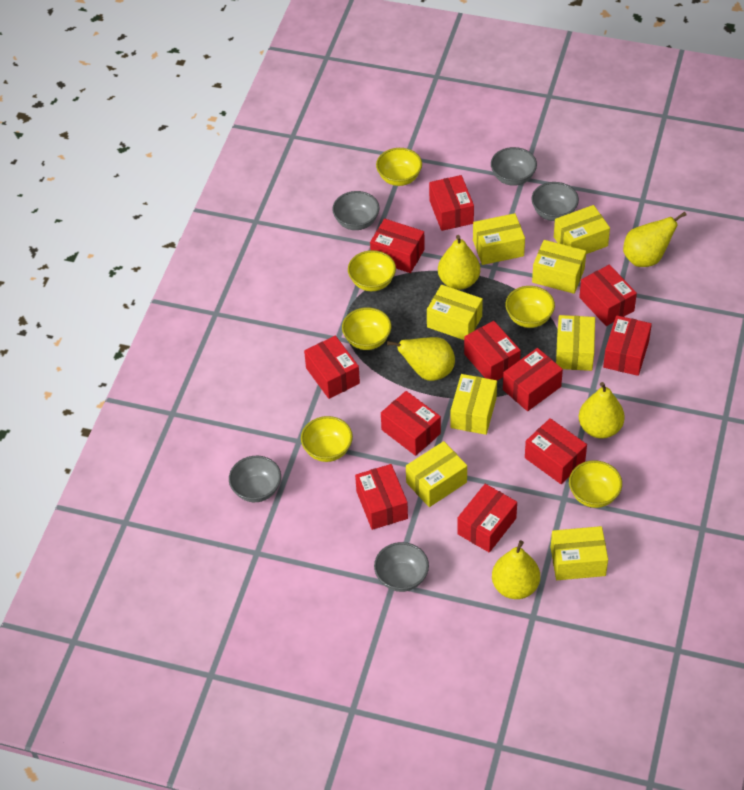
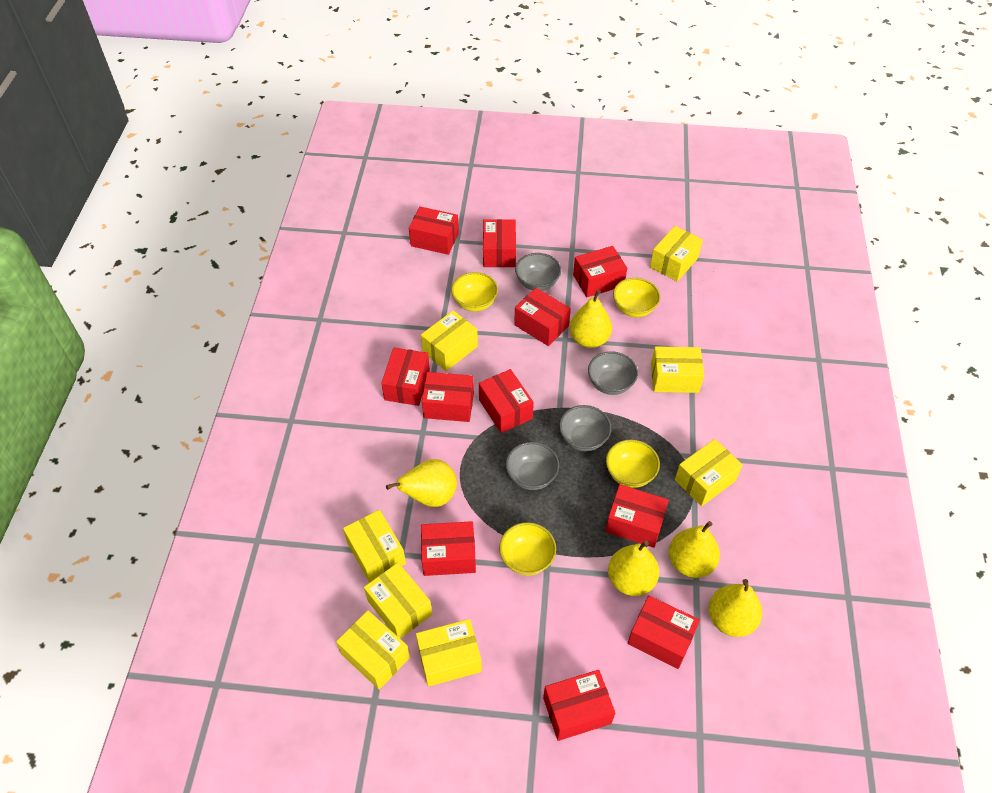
grey bowl: 5 -> 4
yellow bowl: 6 -> 4

